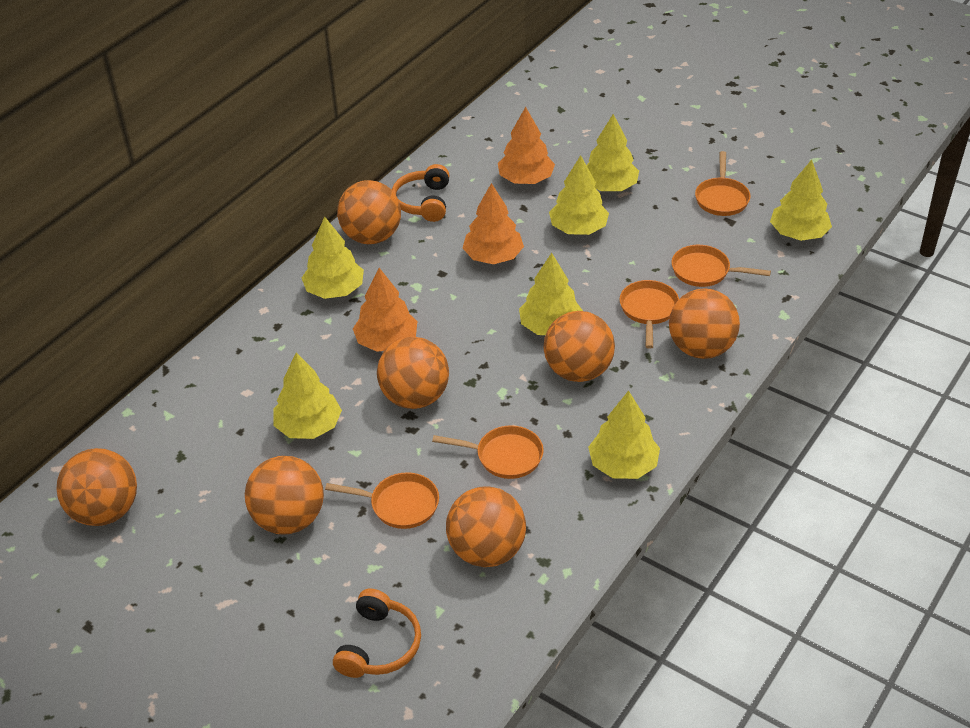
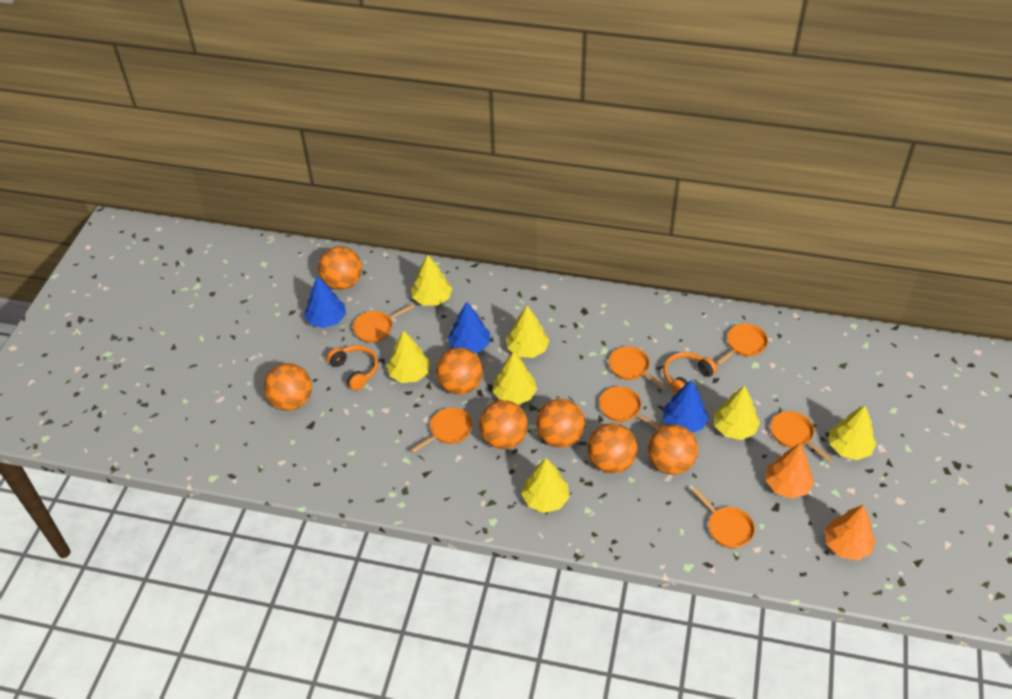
blue tree: 0 -> 3
orange pan: 5 -> 7
orange tree: 3 -> 2

